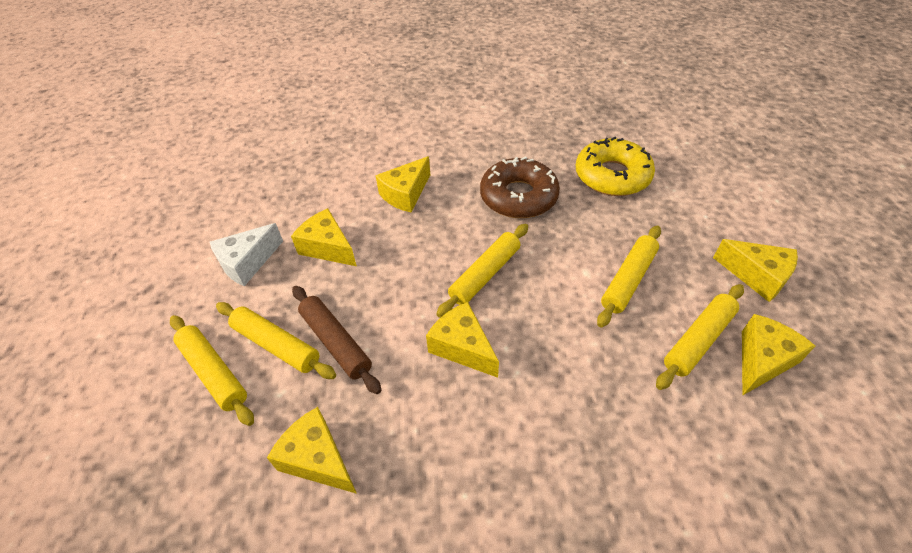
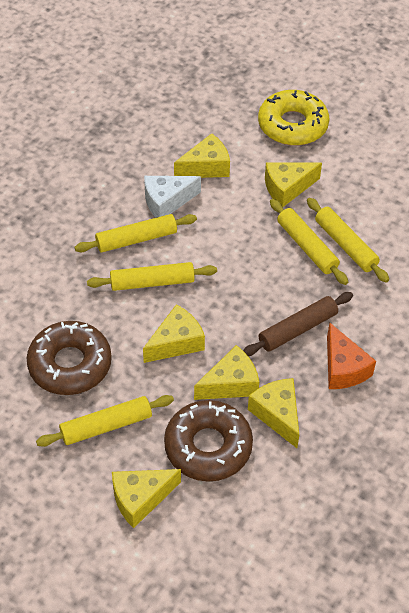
brown donut: 1 -> 2
orange cheese: 0 -> 1

